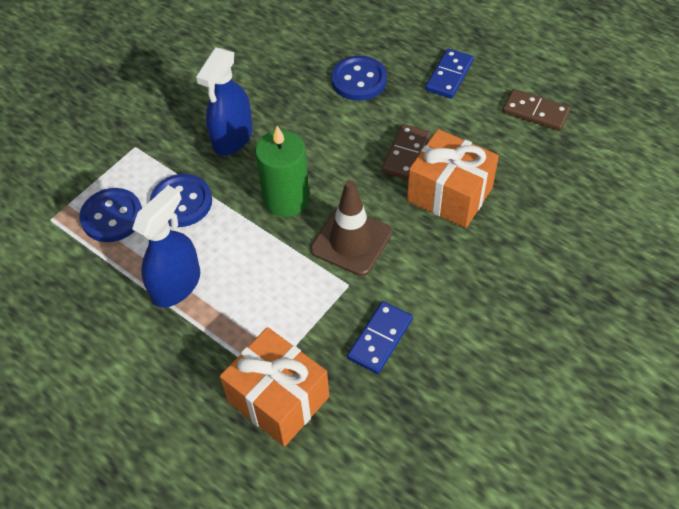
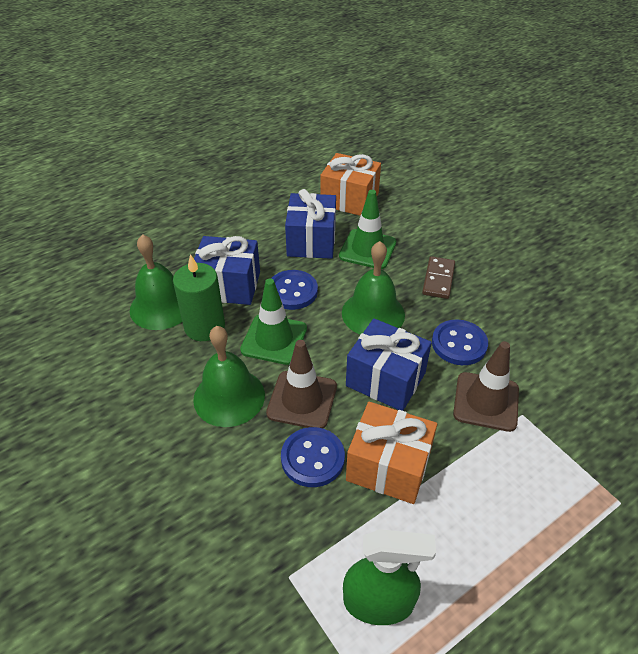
blue domino: 2 -> 0
blue gift: 0 -> 3
blue spray bottle: 2 -> 0
brown domino: 2 -> 1
brown traffic cone: 1 -> 2
green bell: 0 -> 3
green spray bottle: 0 -> 1
green traffic cone: 0 -> 2

